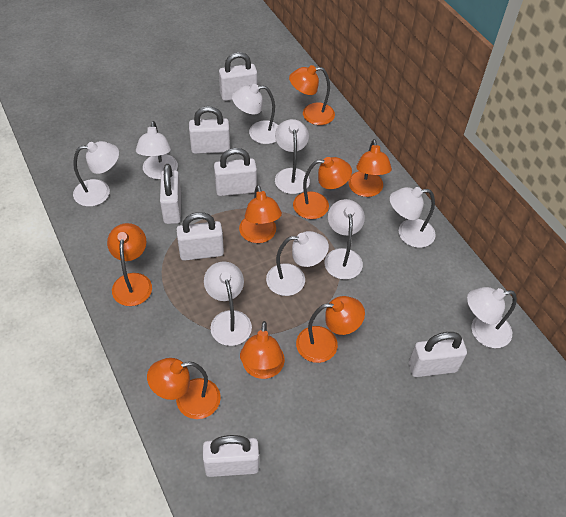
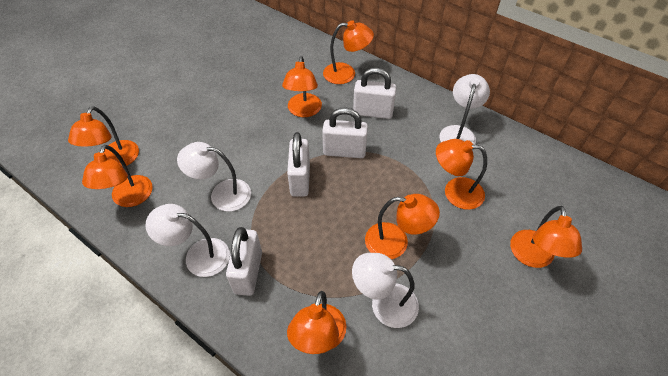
white lamp: 9 -> 4
white padlock: 7 -> 4

